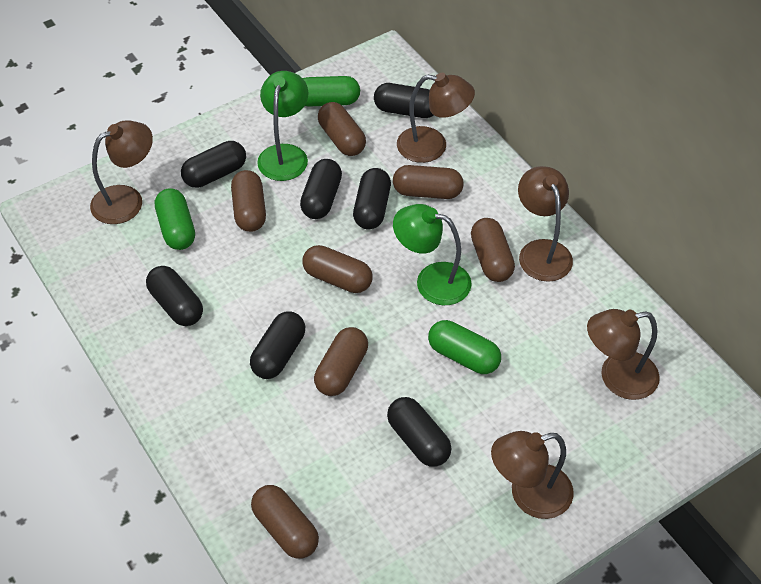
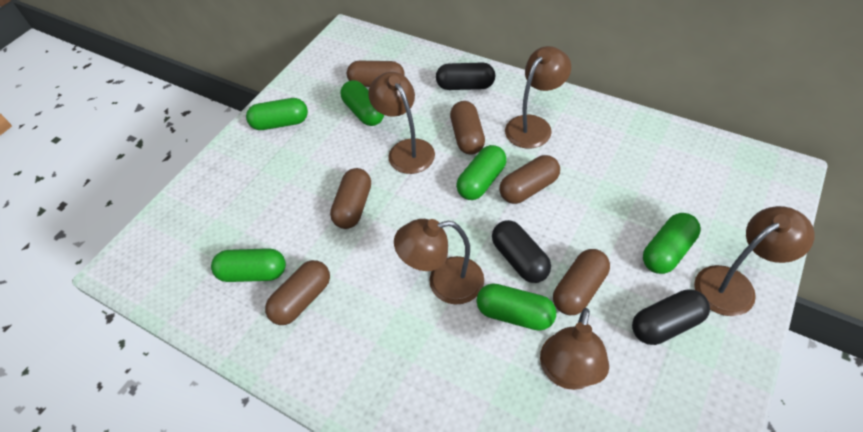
black capsule: 7 -> 3
brown capsule: 7 -> 6
green capsule: 3 -> 6
green lamp: 2 -> 0

